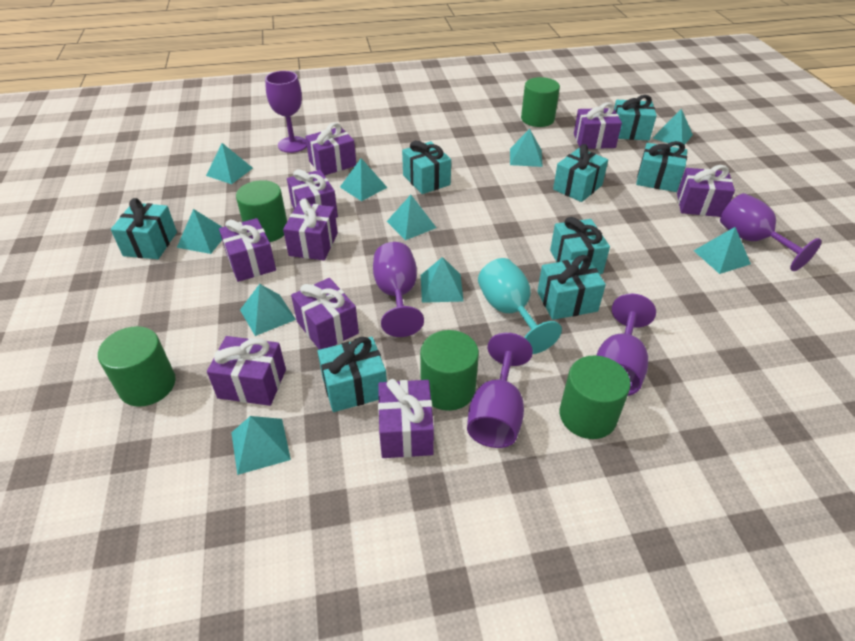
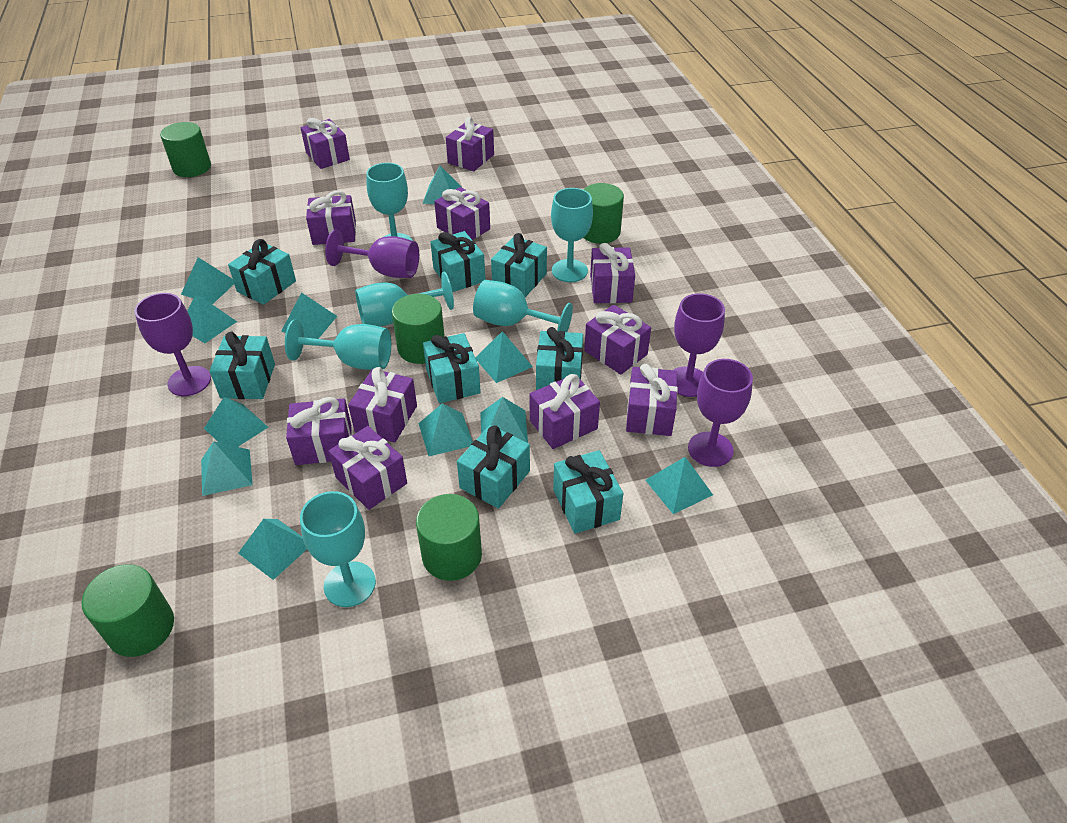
purple gift: 9 -> 11
purple goblet: 5 -> 4
turquoise goblet: 1 -> 6
turquoise pyramid: 10 -> 11

